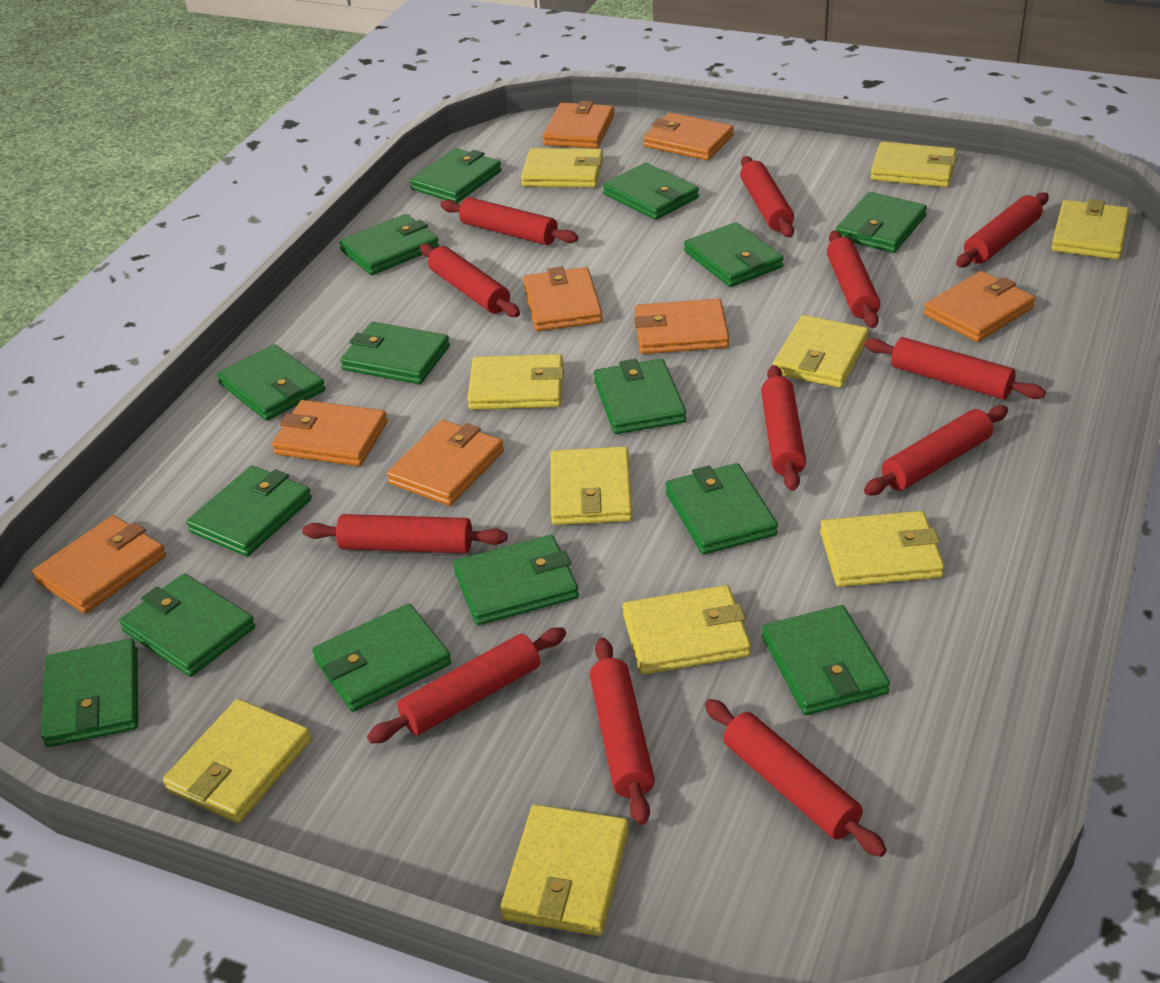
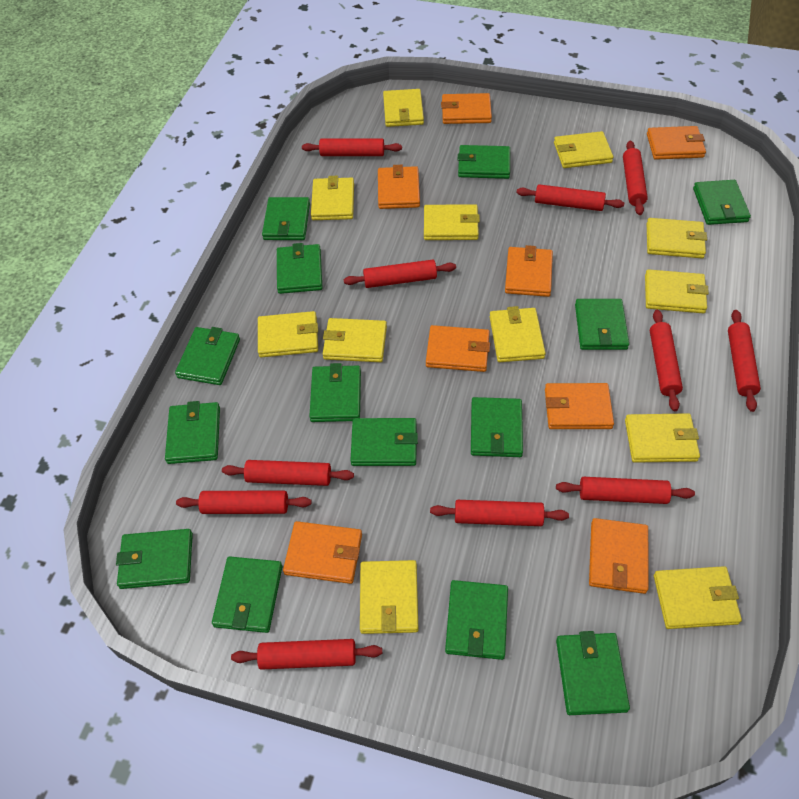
green wallet: 15 -> 14
red rolling pin: 12 -> 11
yellow wallet: 10 -> 12

